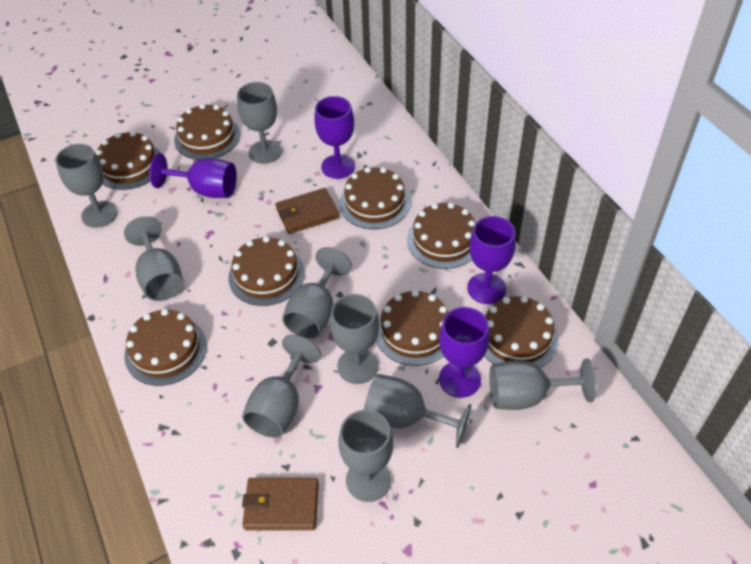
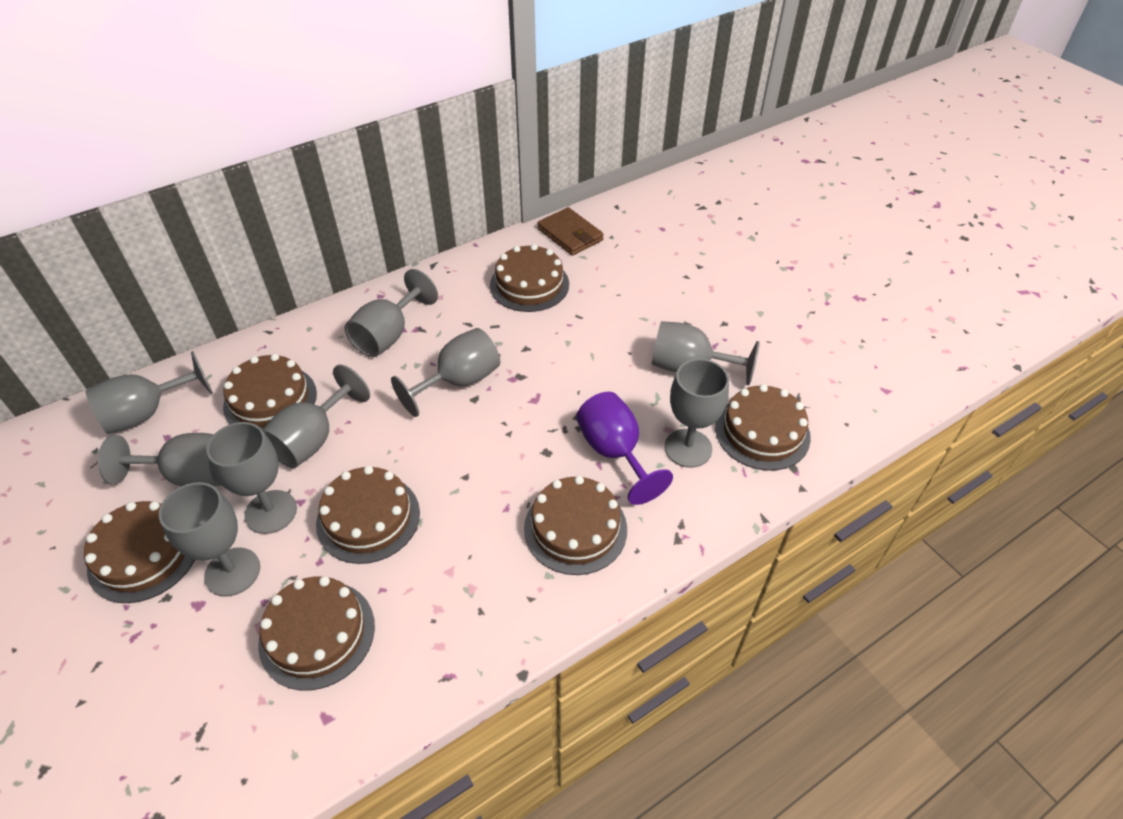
brown cake: 8 -> 7
brown wallet: 2 -> 1
purple goblet: 4 -> 1

